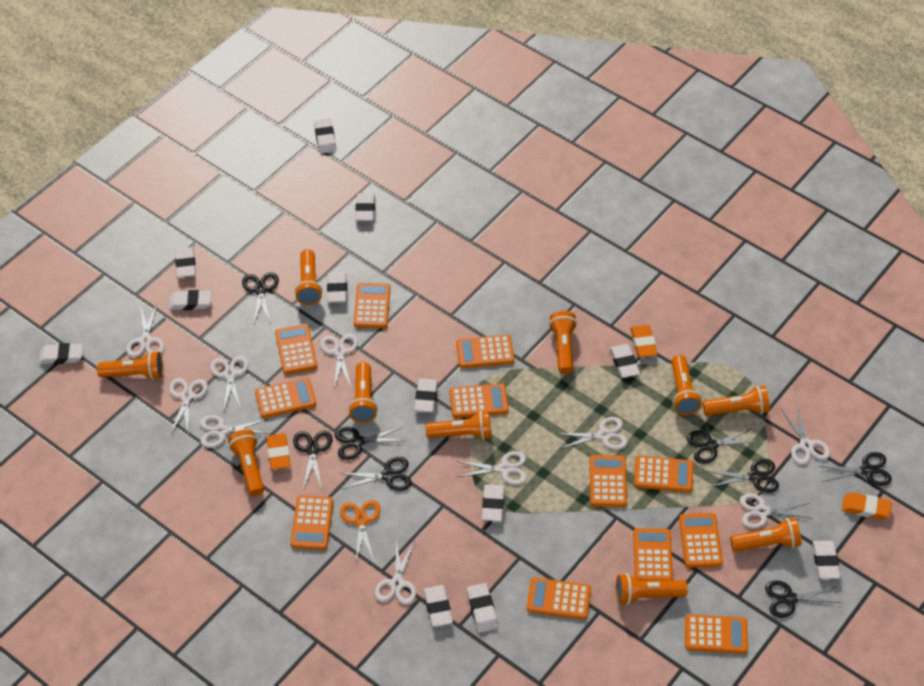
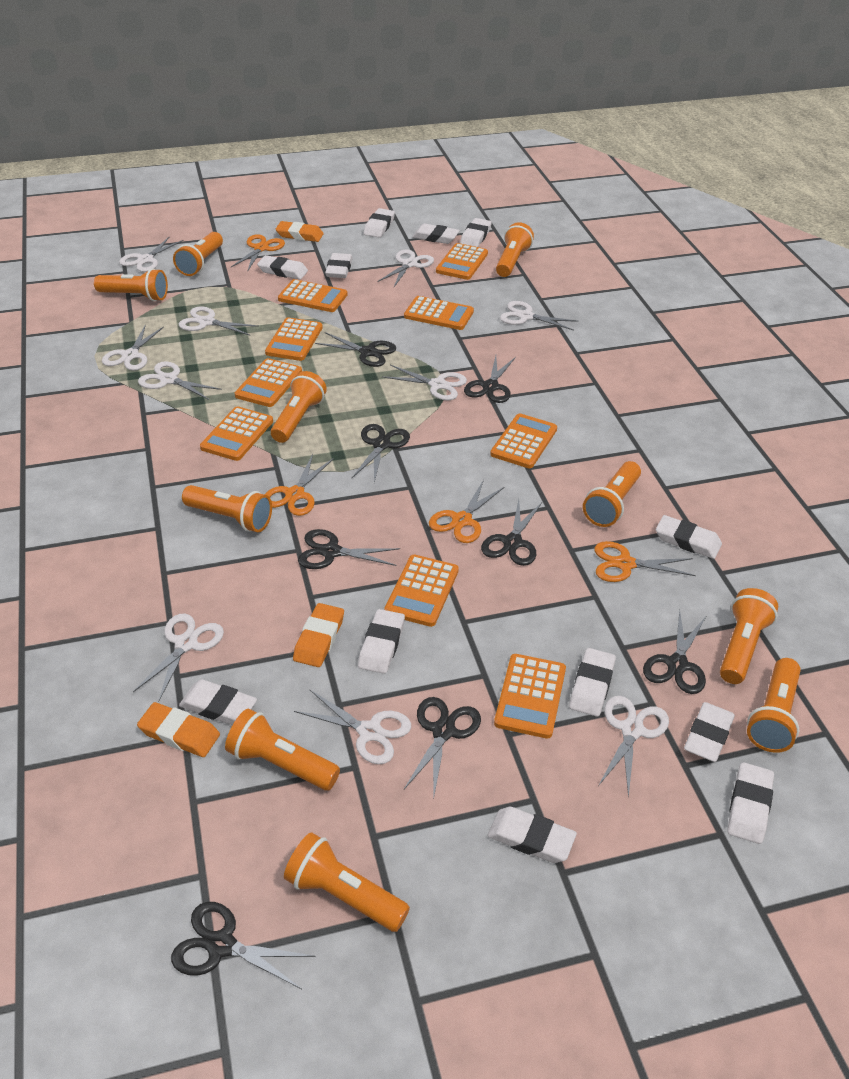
orange calculator: 12 -> 9
orange scissors: 1 -> 4

